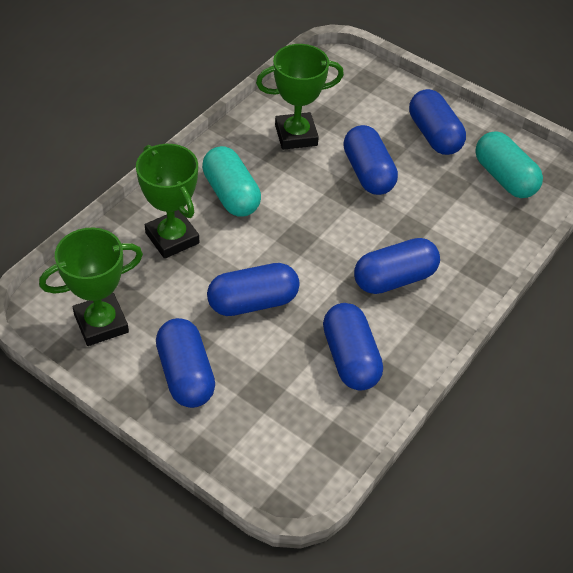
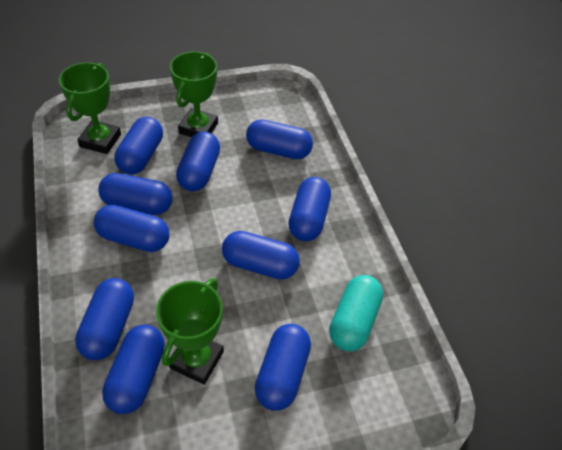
blue capsule: 6 -> 10
turquoise capsule: 2 -> 1

